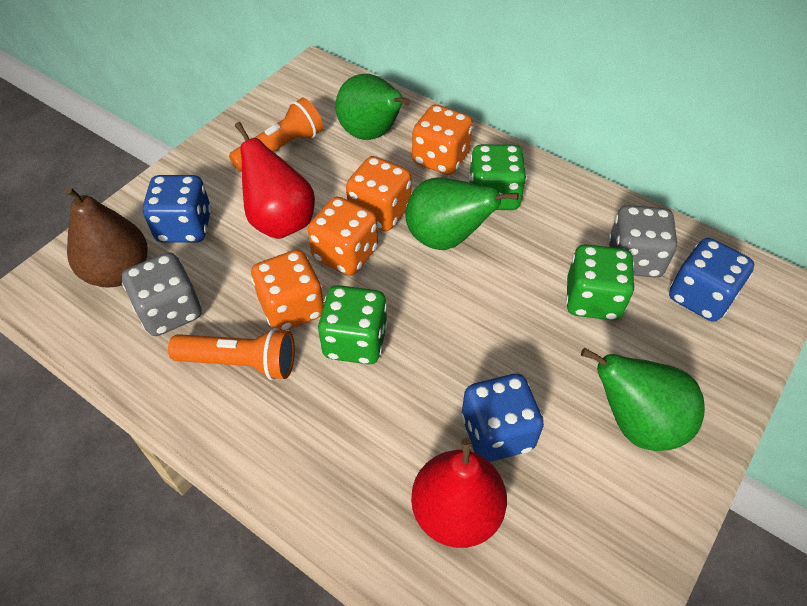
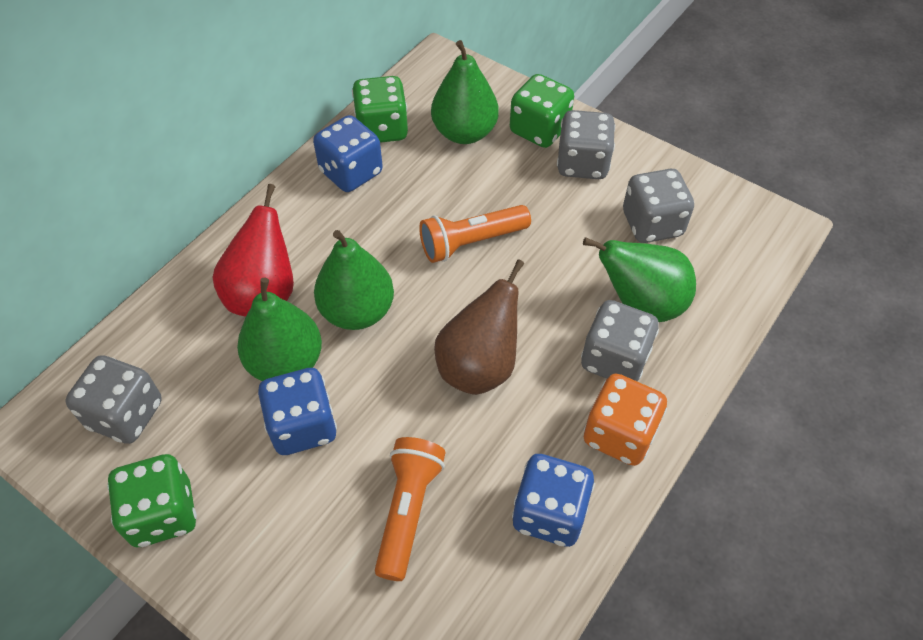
green pear: 3 -> 4
grey dice: 2 -> 4
orange dice: 4 -> 1
red pear: 2 -> 1

